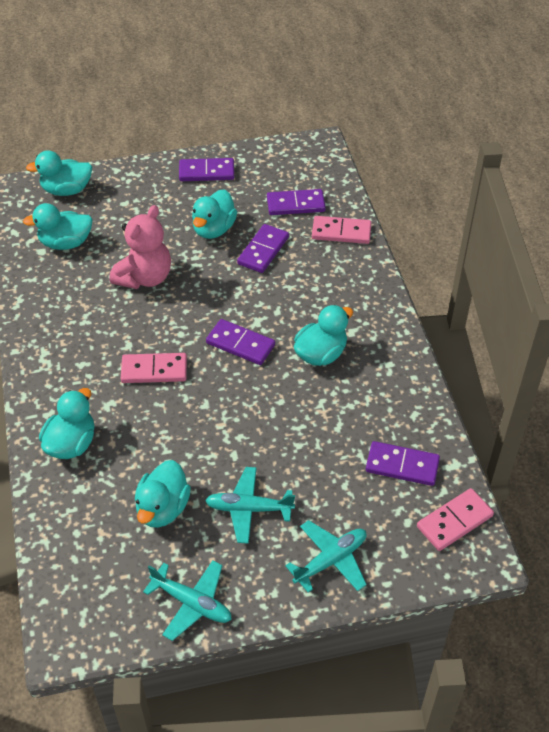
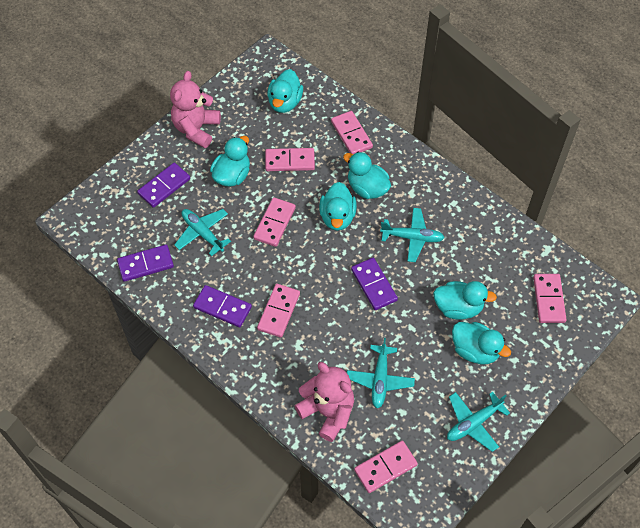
pink domino: 3 -> 6
pink teddy bear: 1 -> 2
purple domino: 5 -> 4
turquoise plane: 3 -> 4

